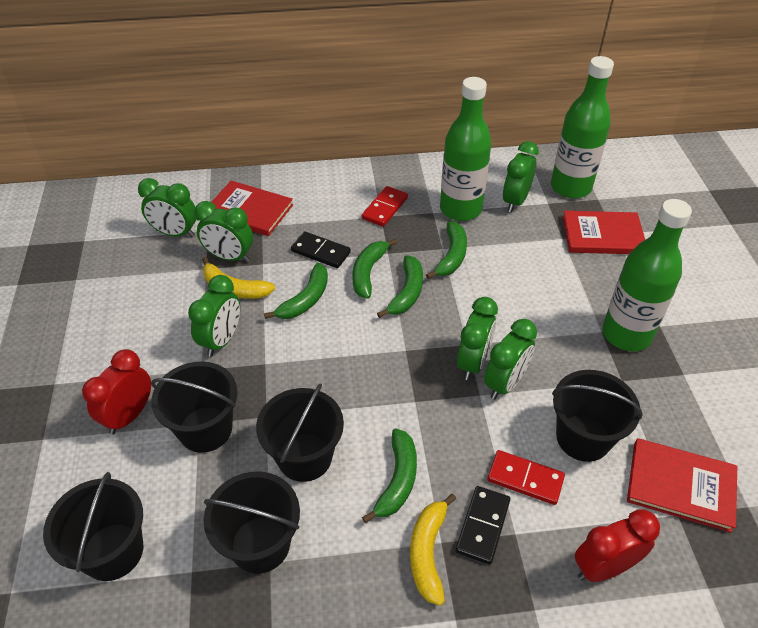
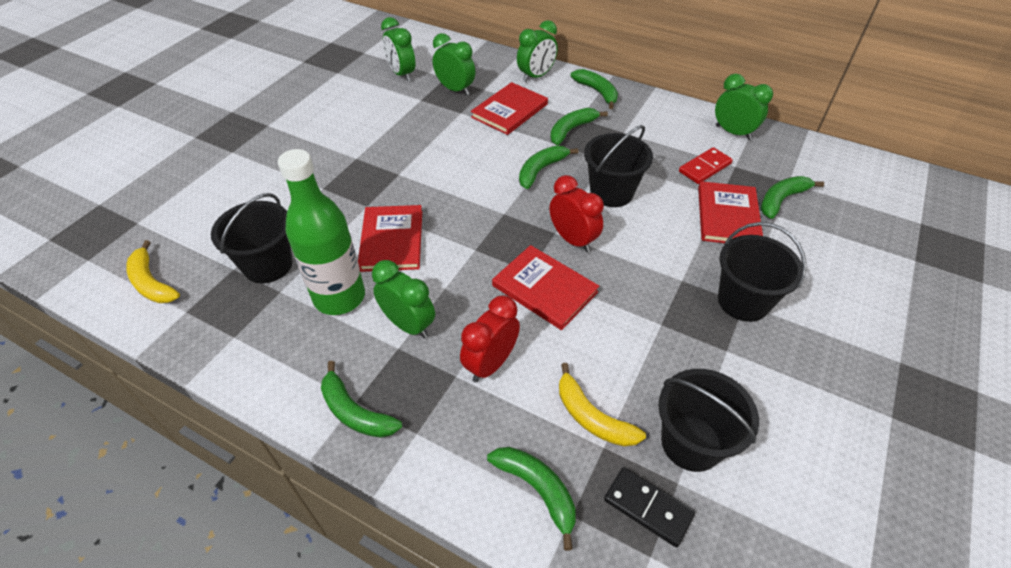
black bucket: 5 -> 4
black domino: 2 -> 1
green banana: 5 -> 6
green bottle: 3 -> 1
green clock: 6 -> 5
red book: 3 -> 4
red domino: 2 -> 1

